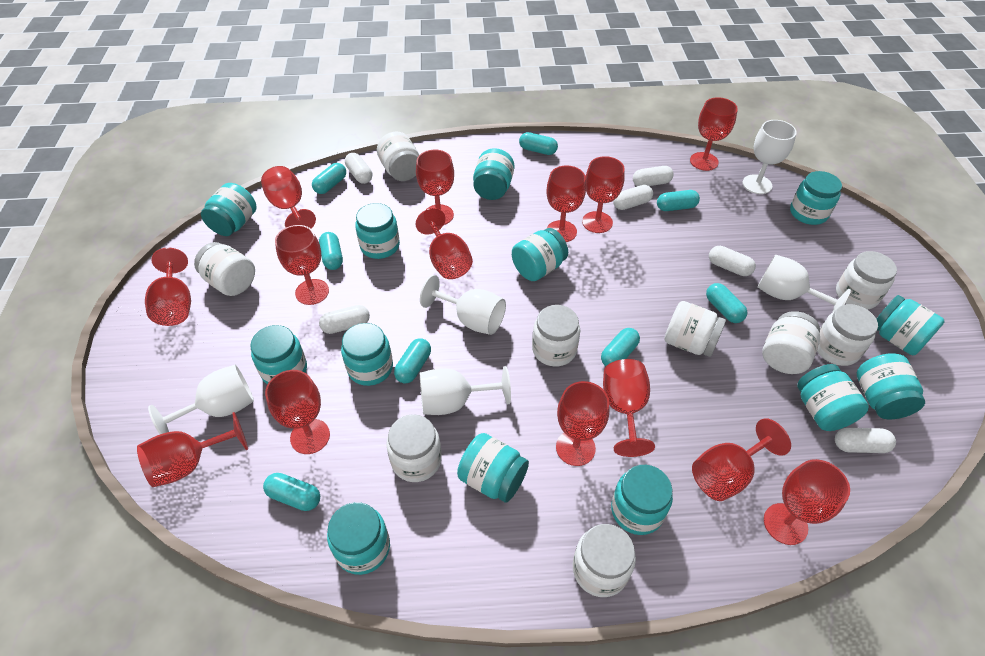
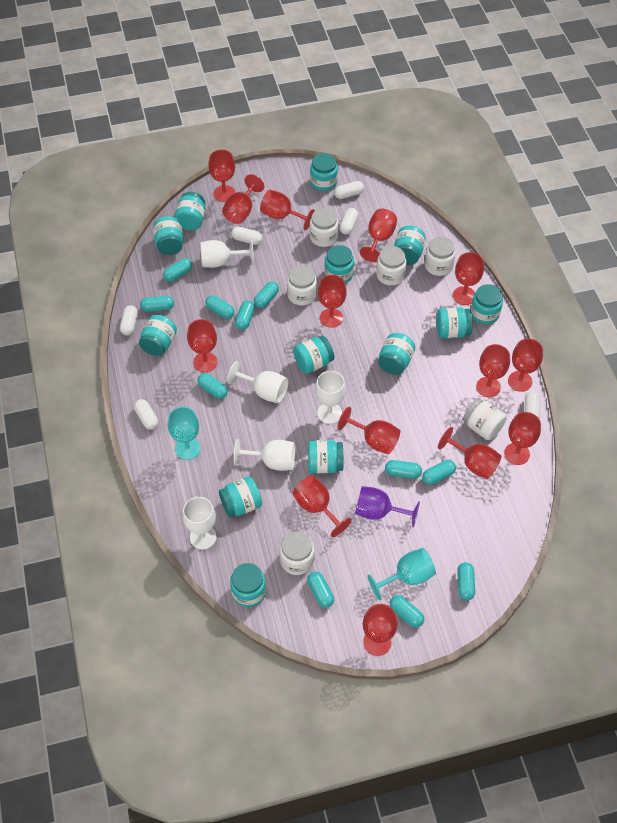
purple goblet: 0 -> 1
turquoise capsule: 8 -> 11
turquoise goblet: 0 -> 2
white jar: 9 -> 6

